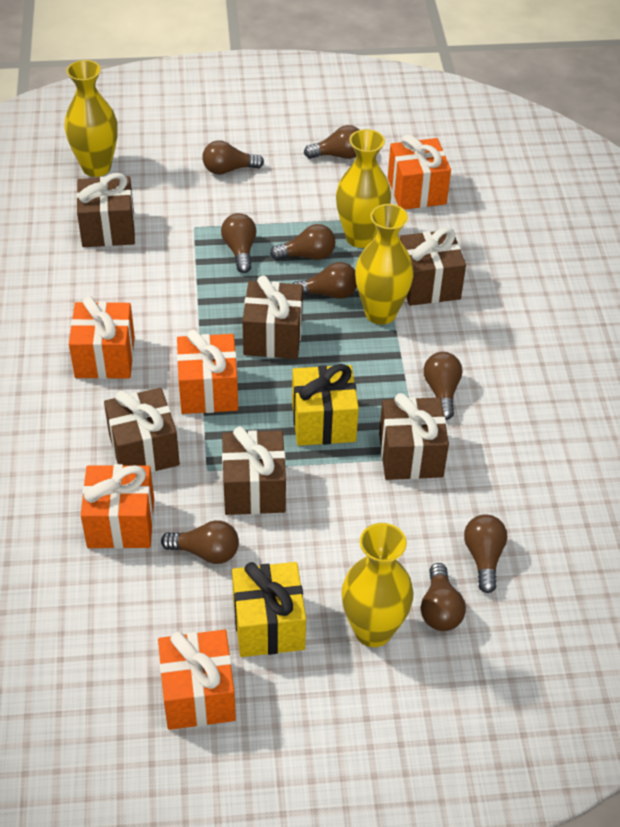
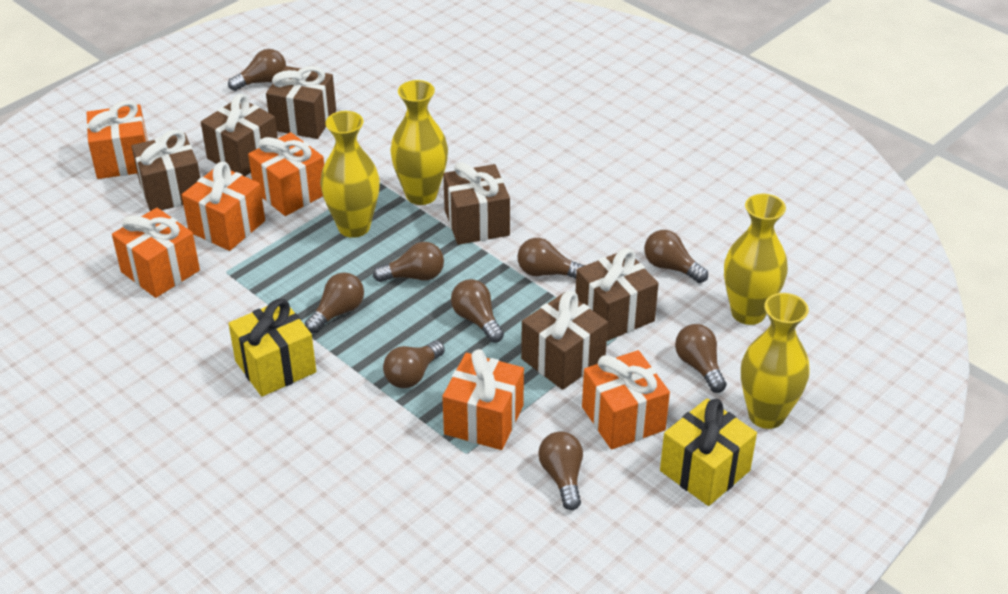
orange gift: 5 -> 6

